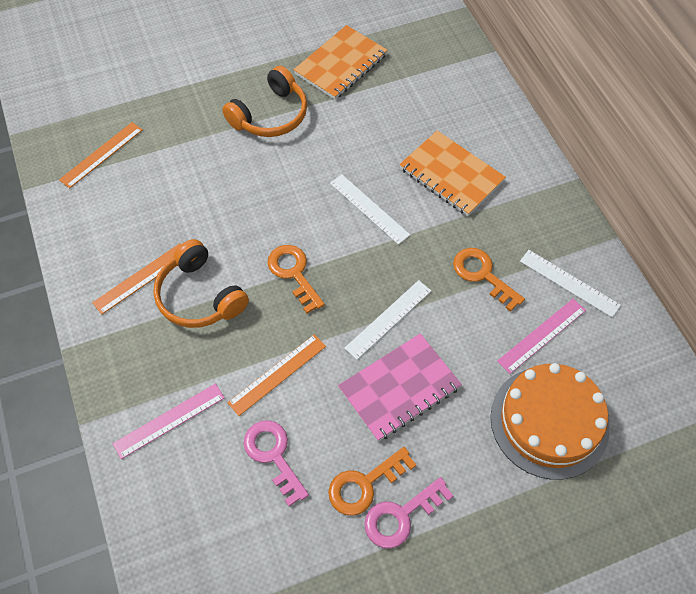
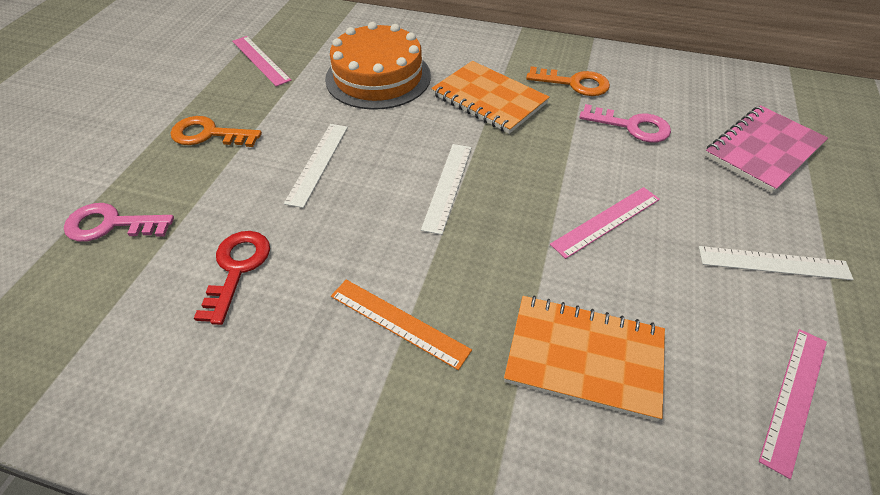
orange headphones: 2 -> 0
orange key: 3 -> 2
orange ruler: 3 -> 1
pink ruler: 2 -> 3
red key: 0 -> 1

